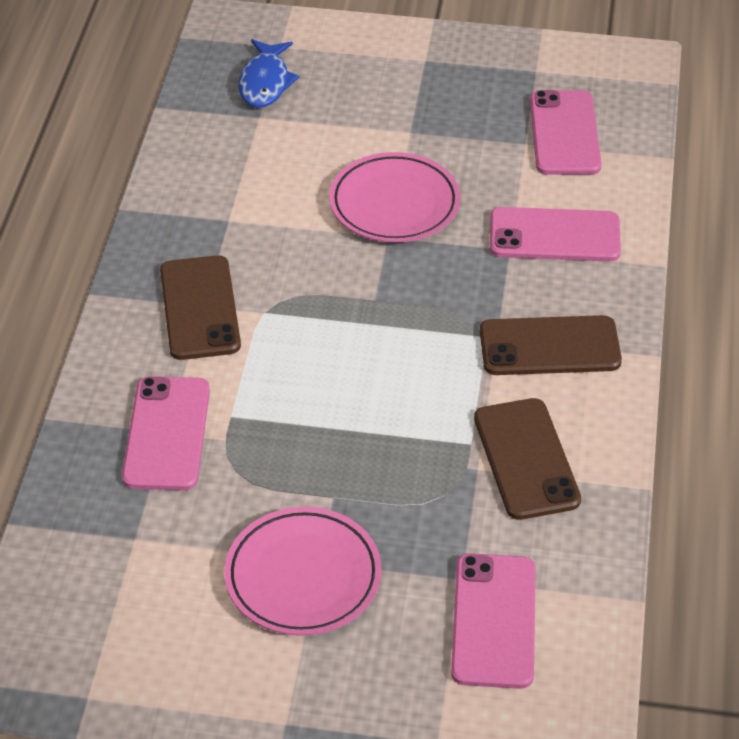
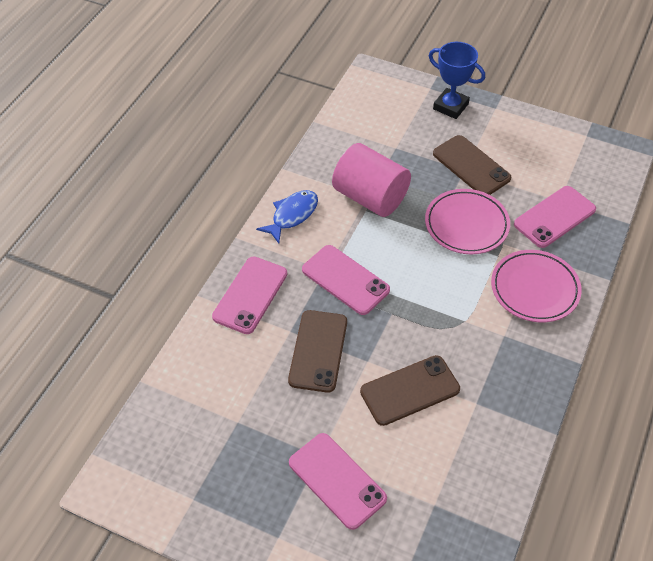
blue trophy: 0 -> 1
pink cylinder: 0 -> 1

